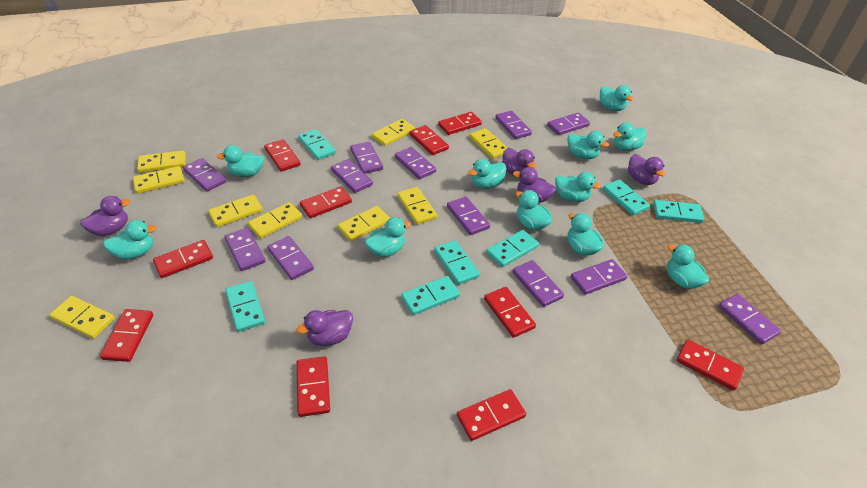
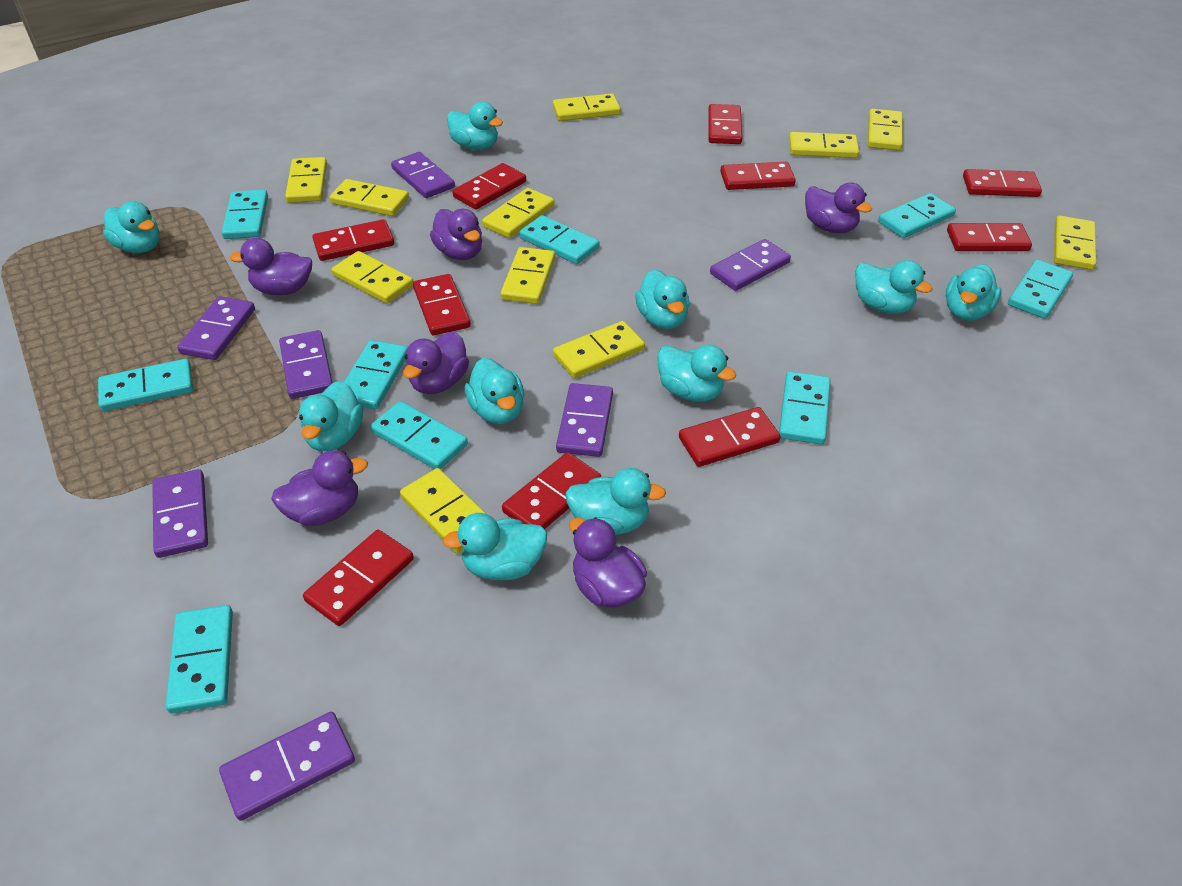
purple domino: 12 -> 7
purple duck: 5 -> 6
turquoise domino: 7 -> 9
turquoise duck: 11 -> 10
yellow domino: 9 -> 11

